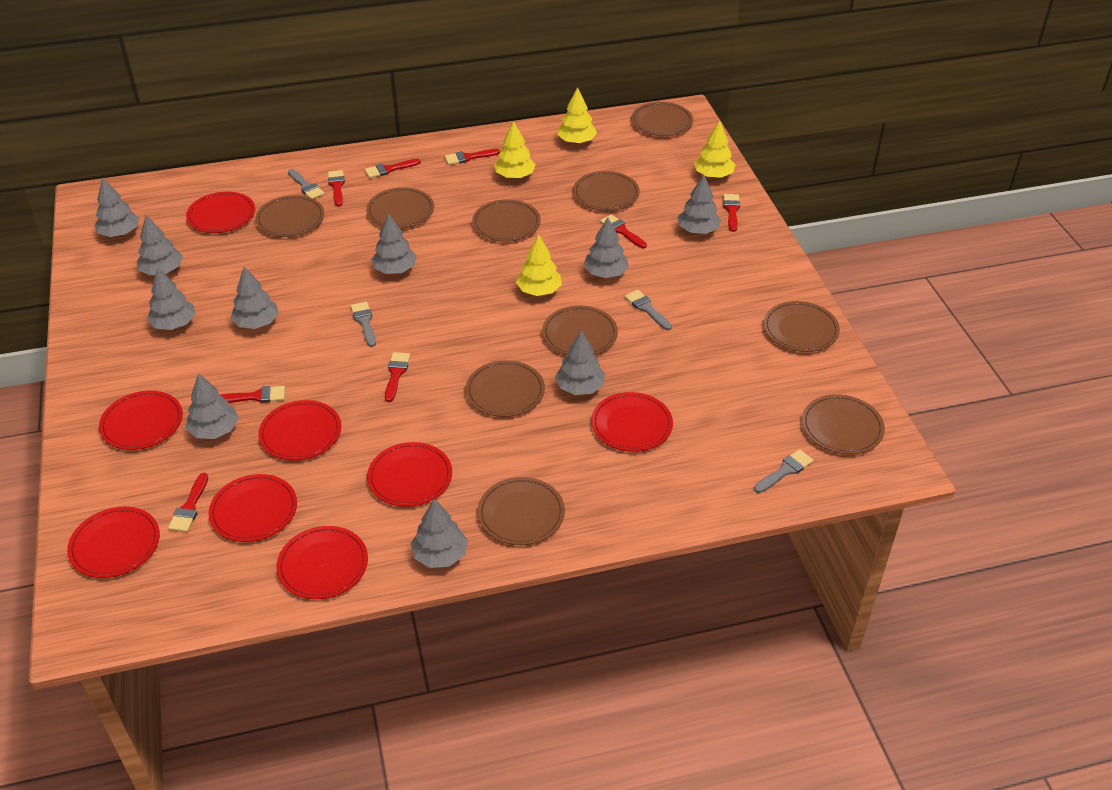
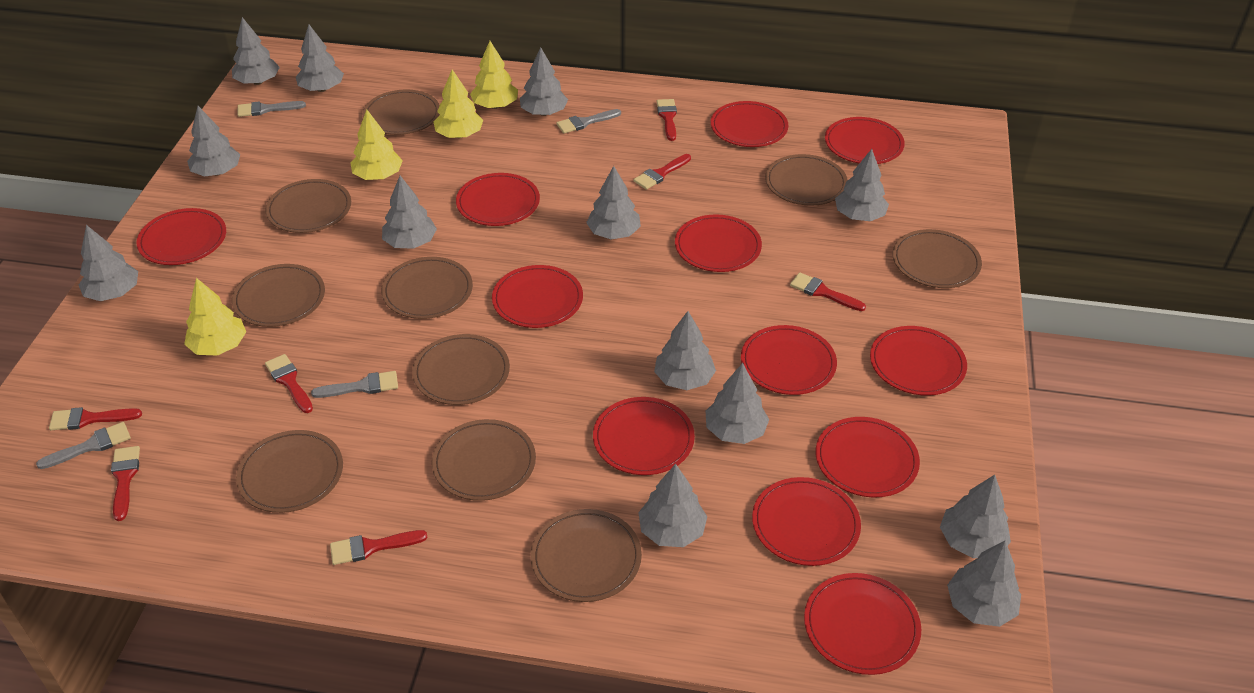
grey tree: 10 -> 13
red brush: 8 -> 7
red plate: 8 -> 12

